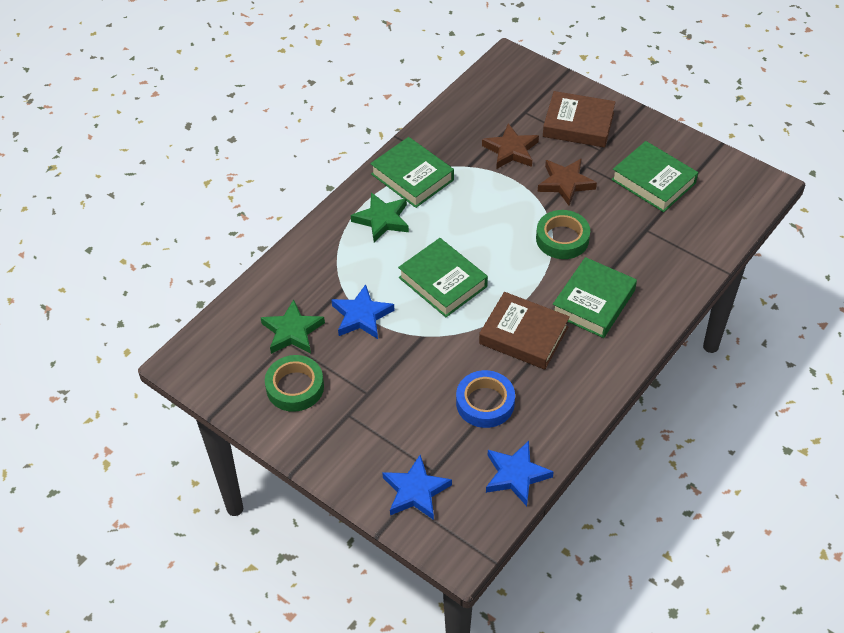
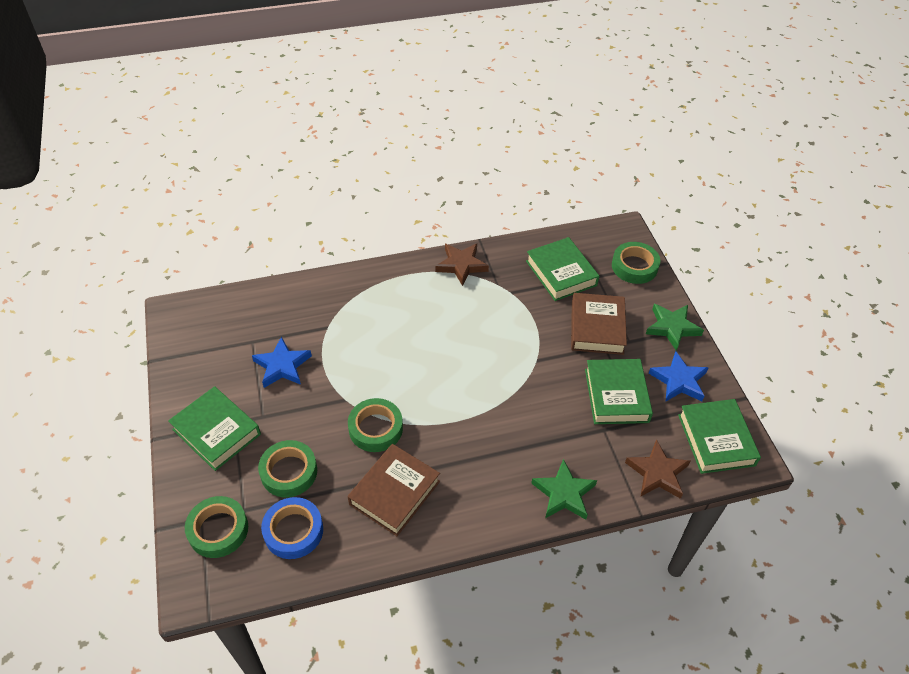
blue star: 3 -> 2
green tape: 2 -> 4

